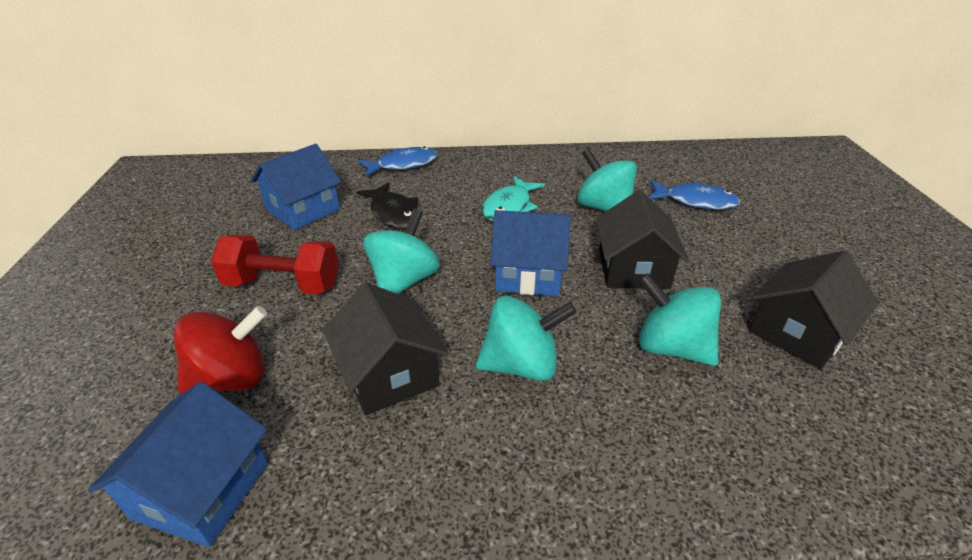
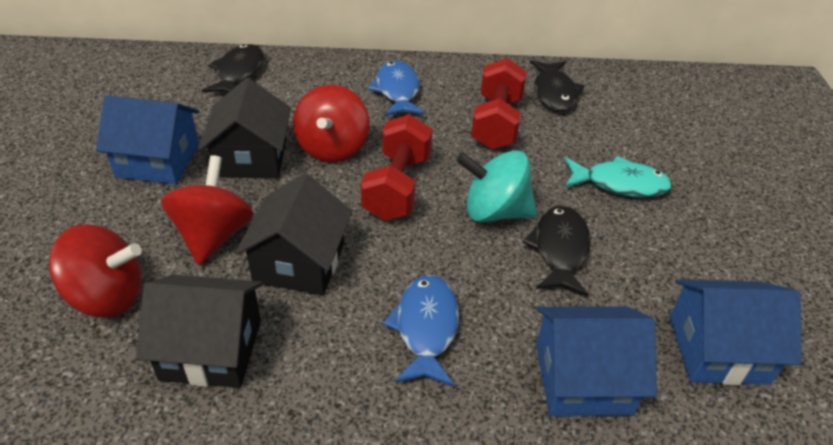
black fish: 1 -> 3
red dumbbell: 1 -> 2
red spinning top: 1 -> 3
turquoise spinning top: 4 -> 1

